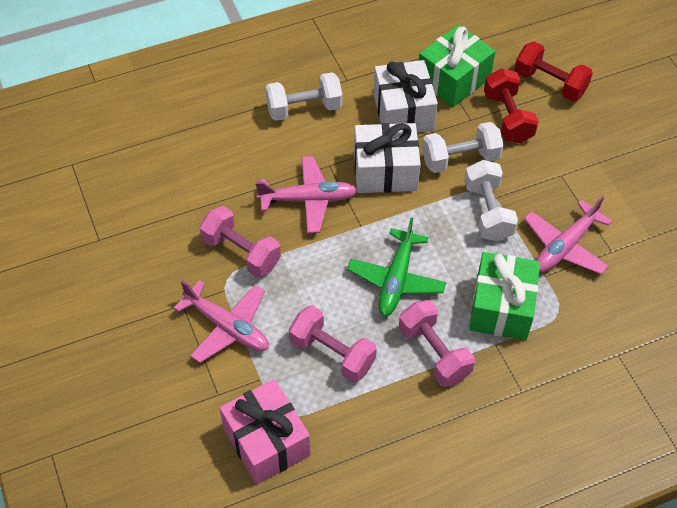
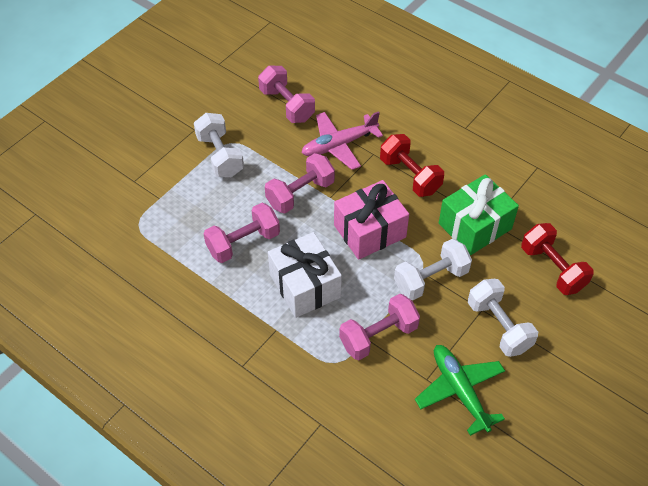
green gift: 2 -> 1
pink dumbbell: 3 -> 4
pink plane: 3 -> 1
white gift: 2 -> 1

